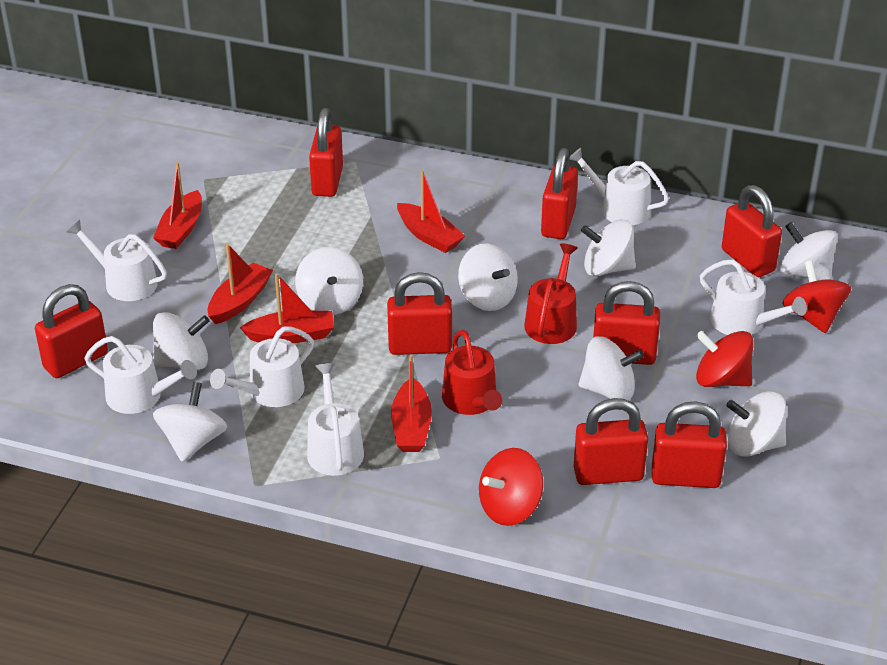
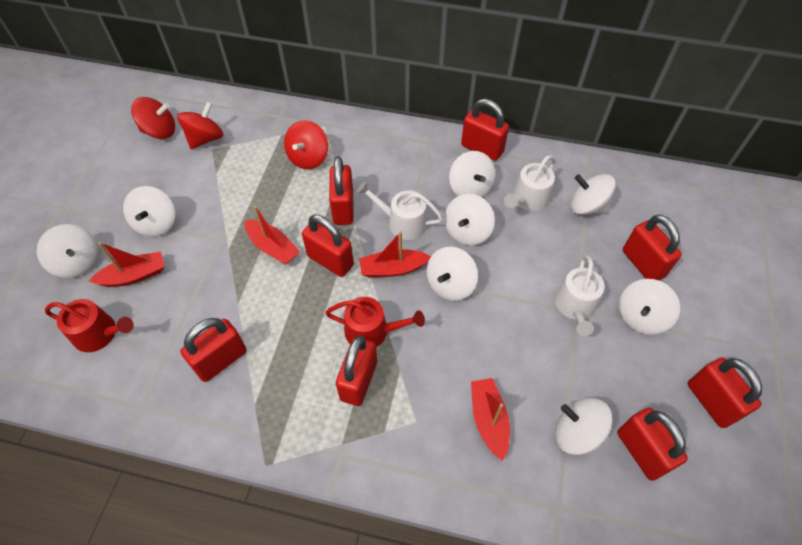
red boat: 5 -> 4
white watering can: 6 -> 3

